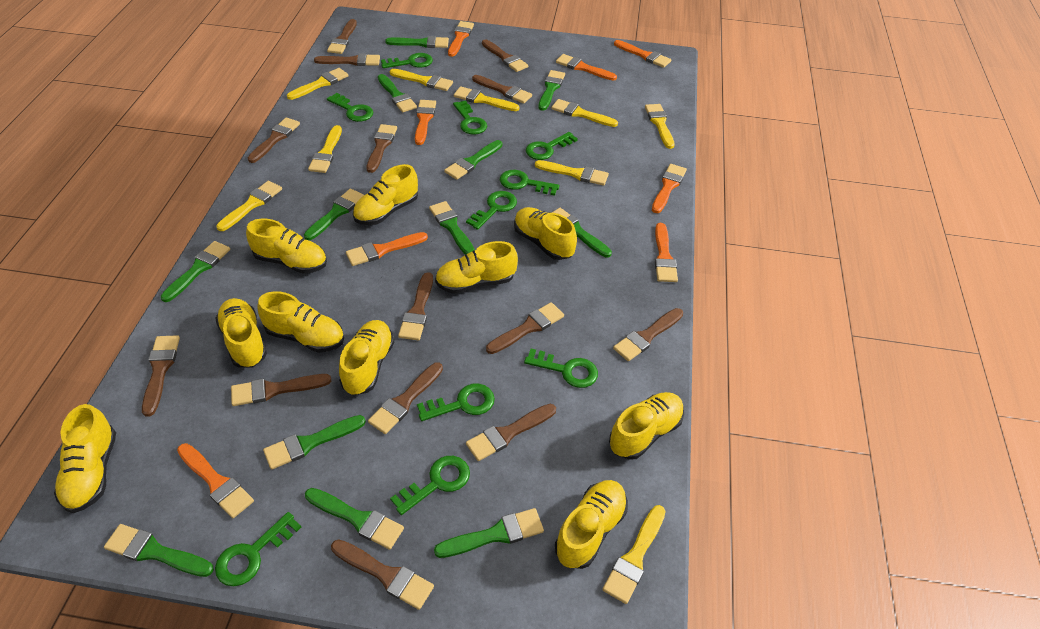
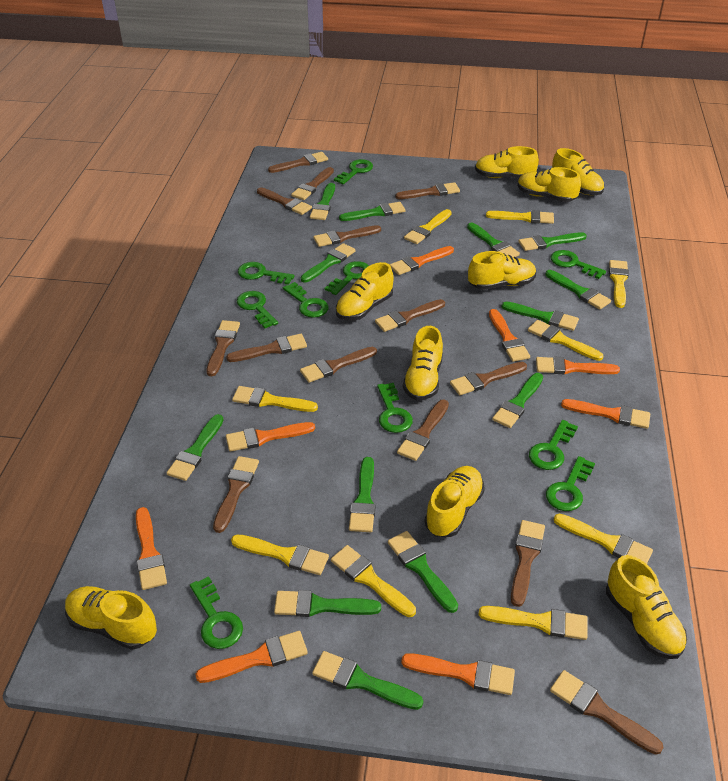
green brush: 12 -> 13
yellow shoe: 10 -> 9

